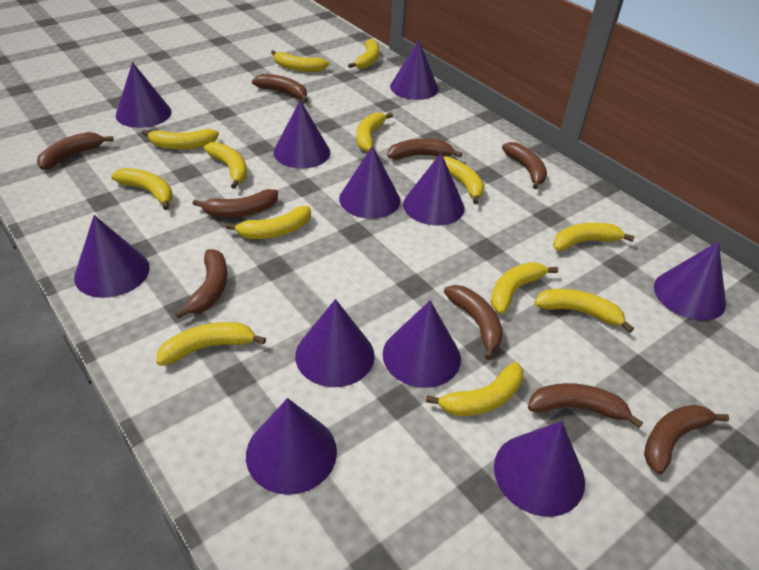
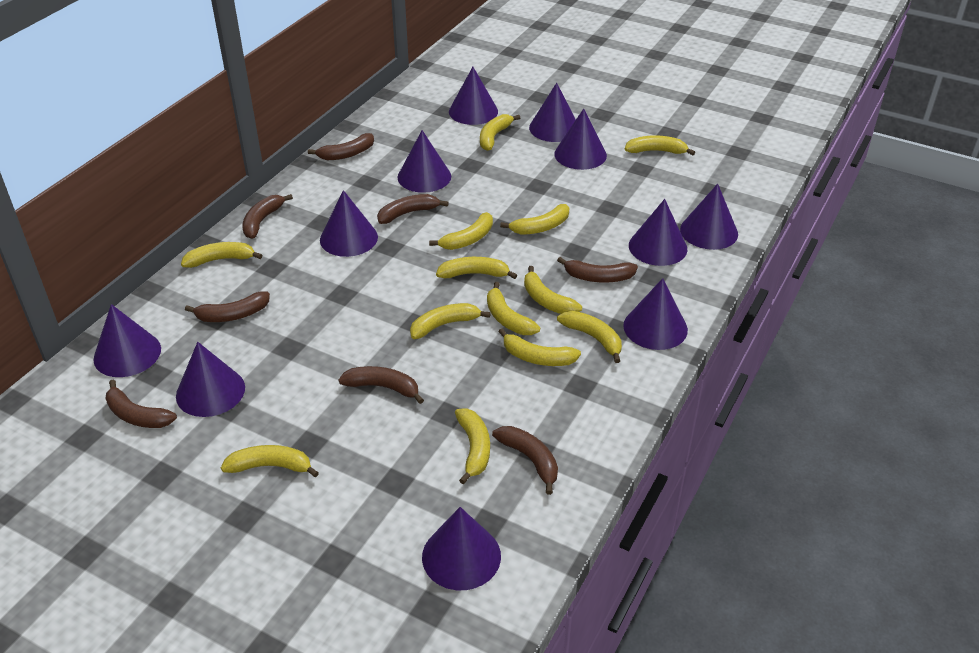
brown banana: 9 -> 8

